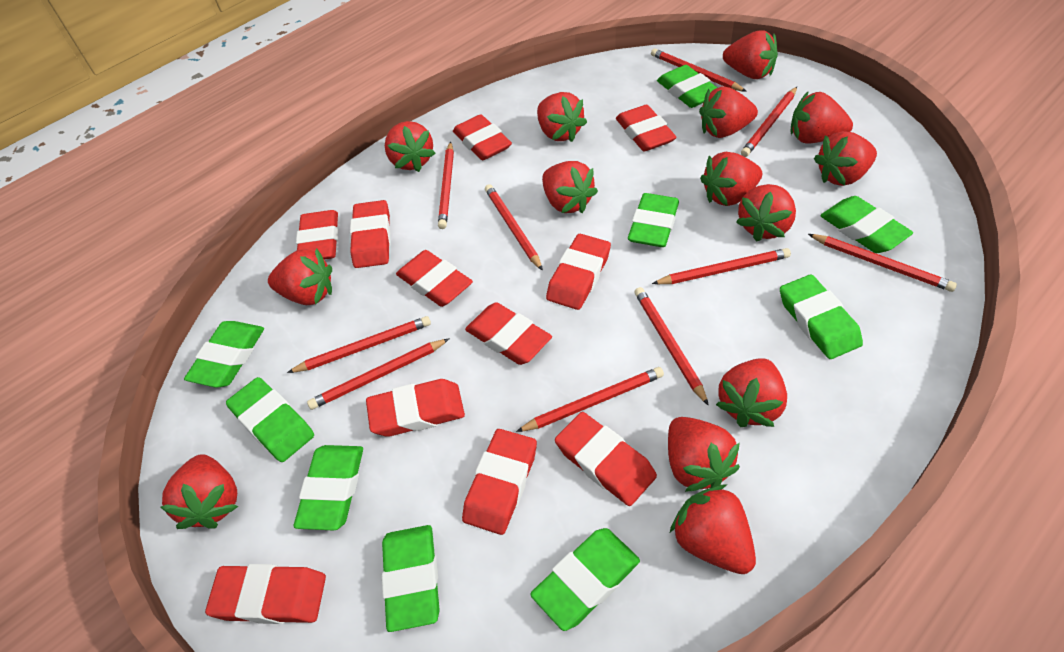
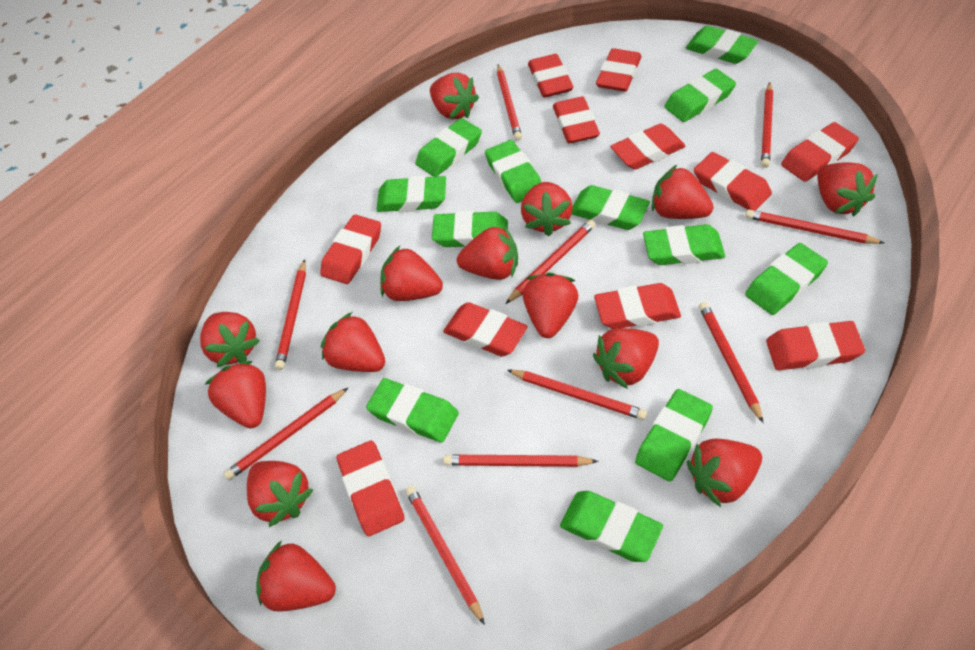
green eraser: 9 -> 12

